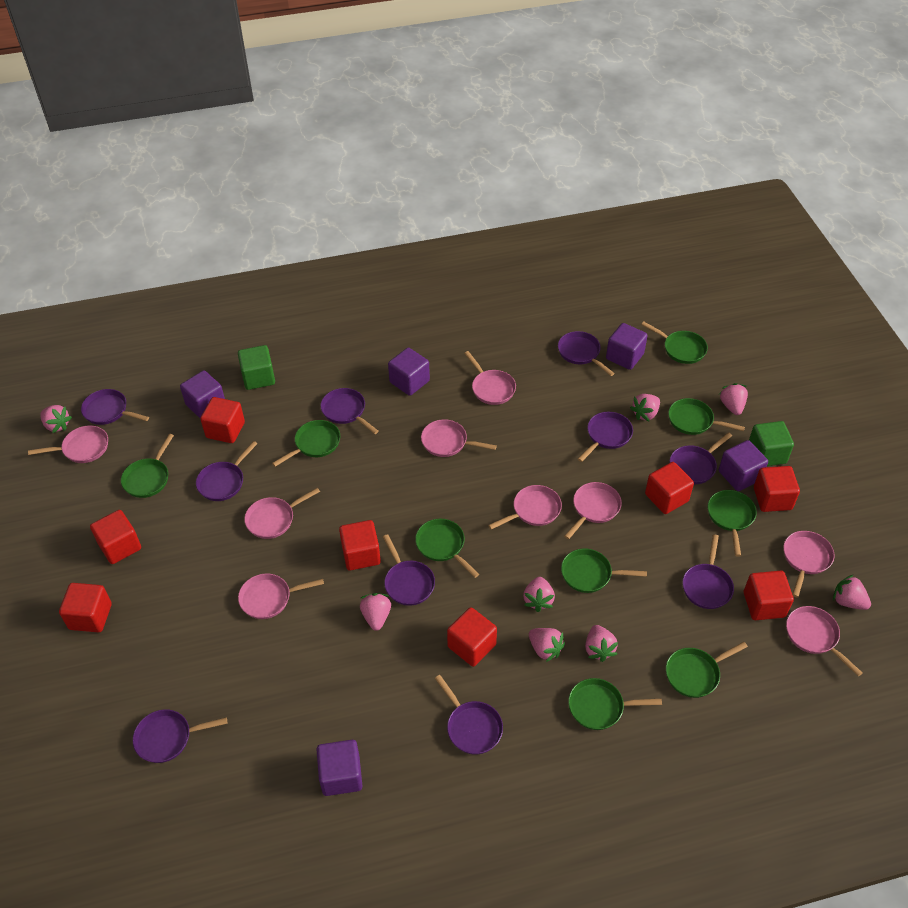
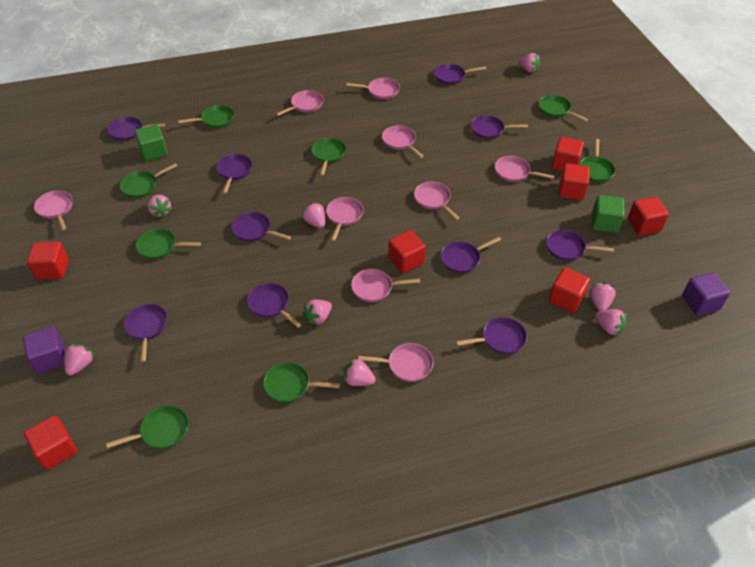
green pan: 9 -> 8
purple cube: 5 -> 2
red cube: 8 -> 7

